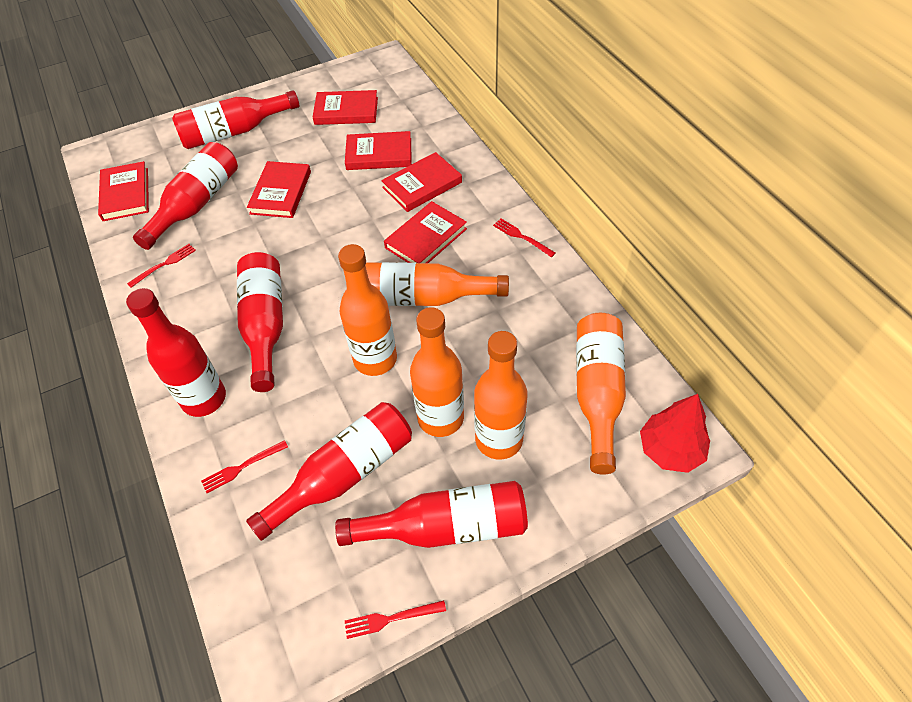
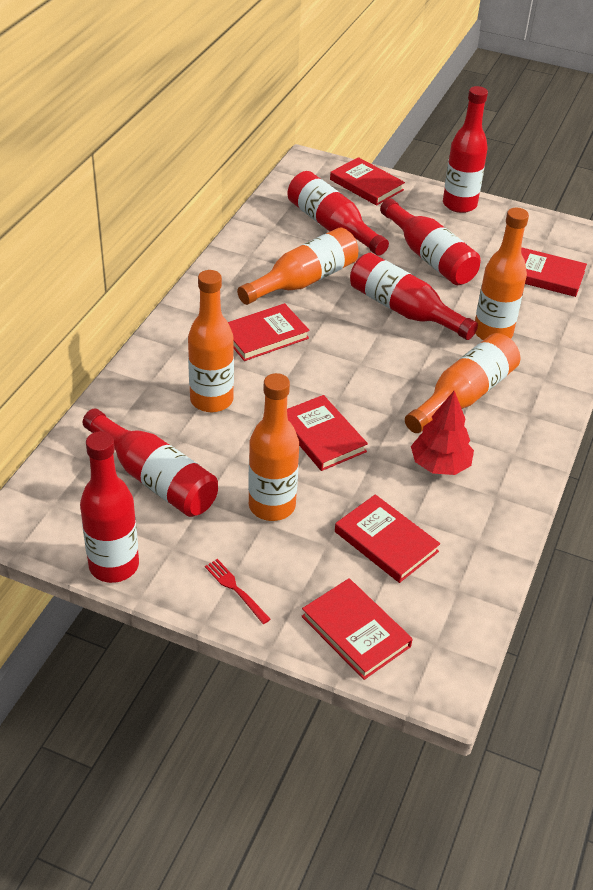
red fork: 4 -> 1

